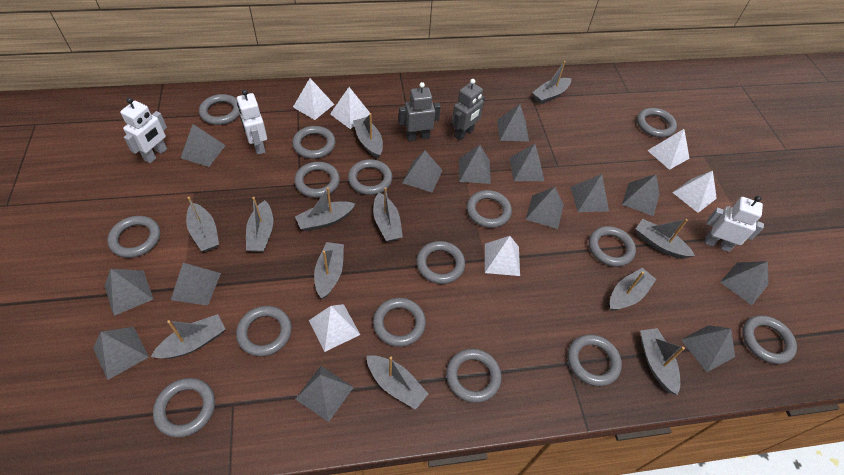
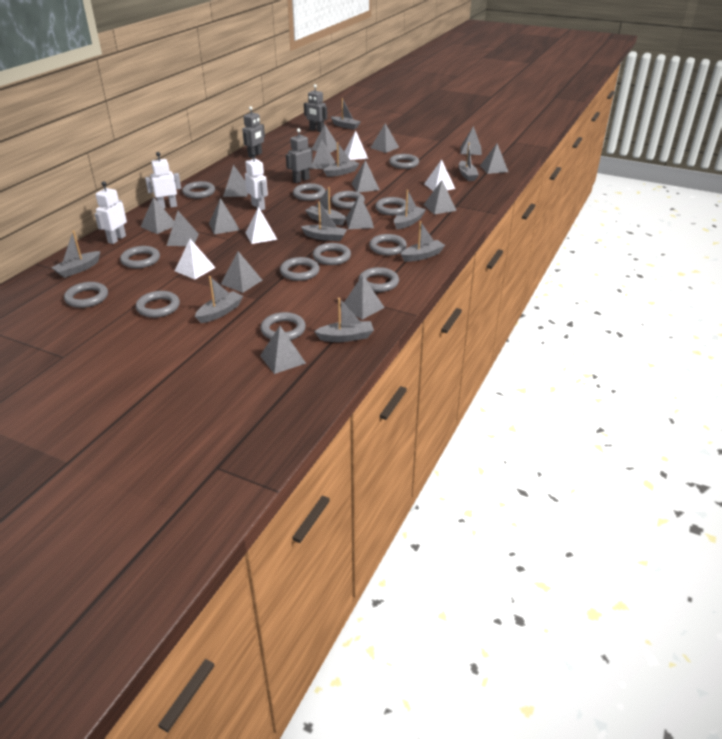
grey boat: 12 -> 10
grey pyramid: 14 -> 15
grey ring: 15 -> 13
grey robot: 2 -> 3
white pyramid: 6 -> 4

